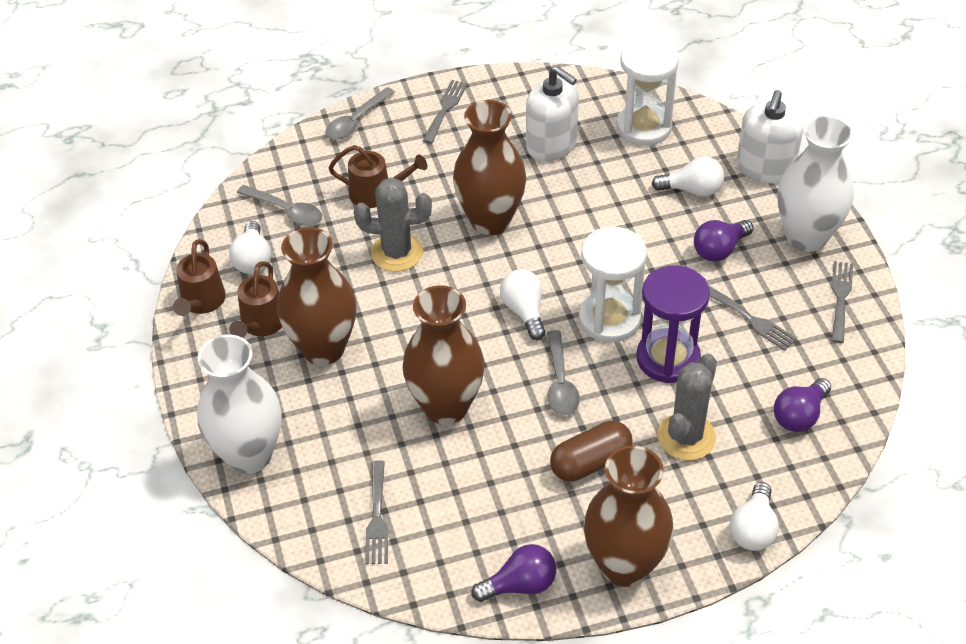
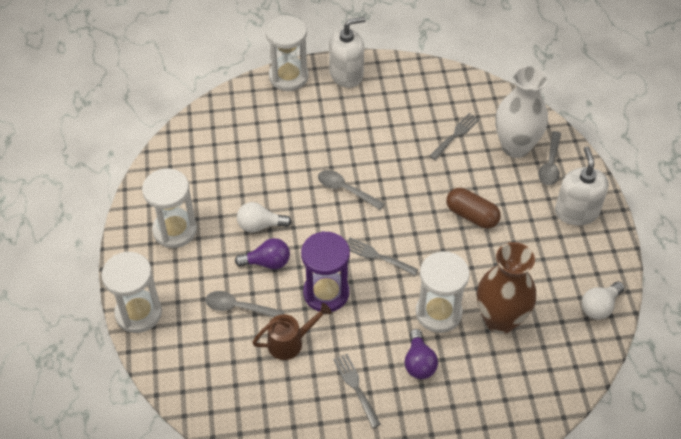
brown vase: 4 -> 1
brown watering can: 3 -> 1
grey cactus: 2 -> 0
grey fork: 4 -> 3
purple light bulb: 3 -> 2
white hourglass: 2 -> 4
white light bulb: 4 -> 2
white vase: 2 -> 1

